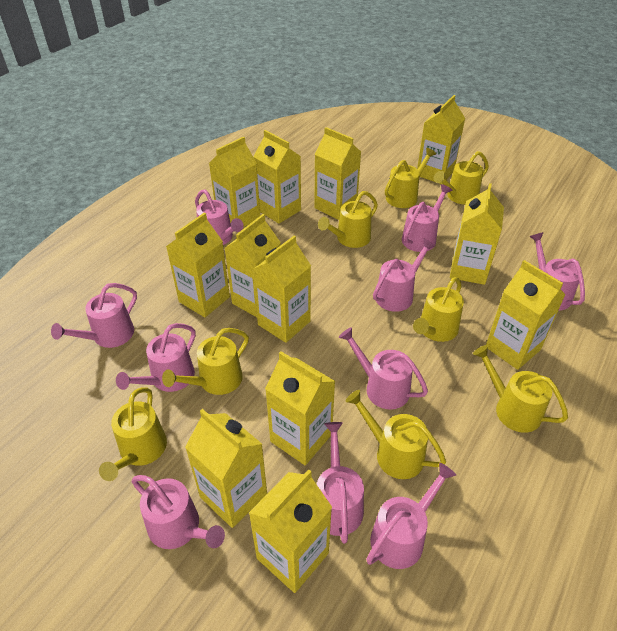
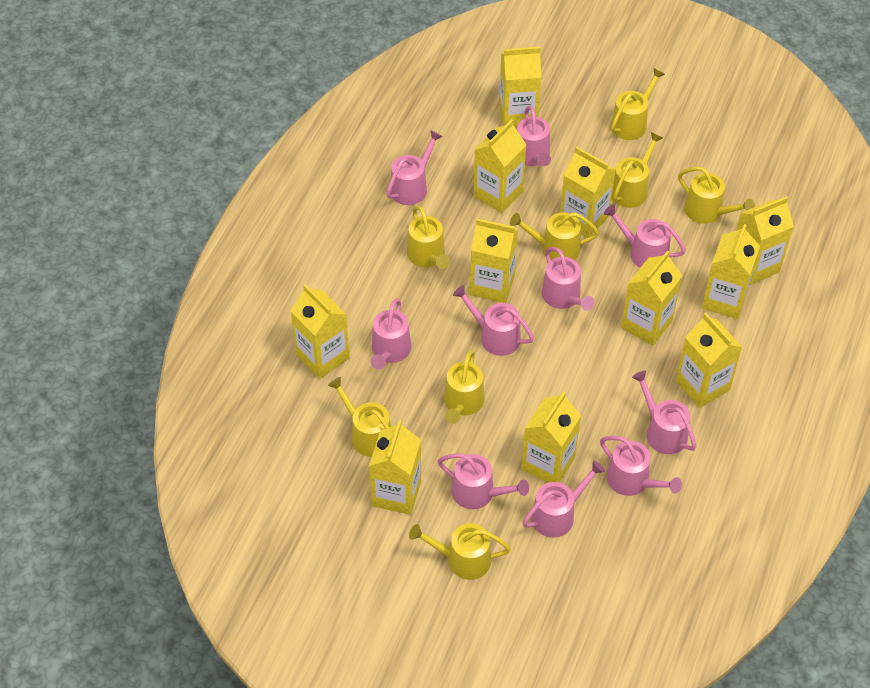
yellow carton: 12 -> 11

